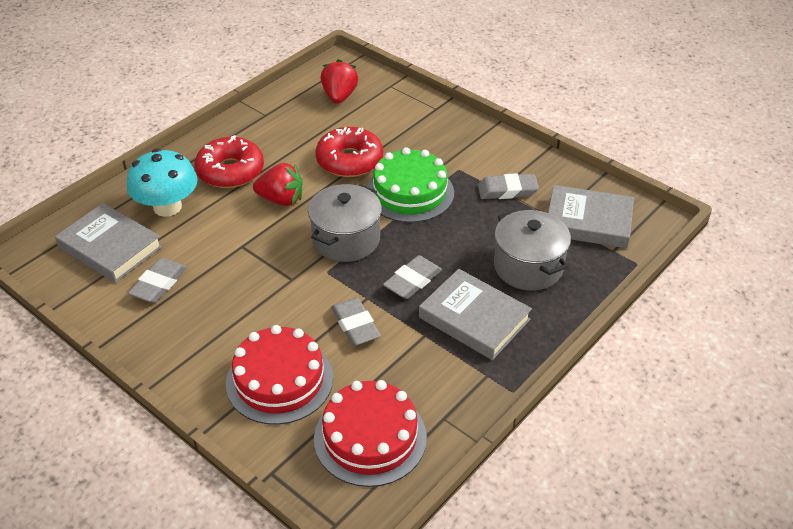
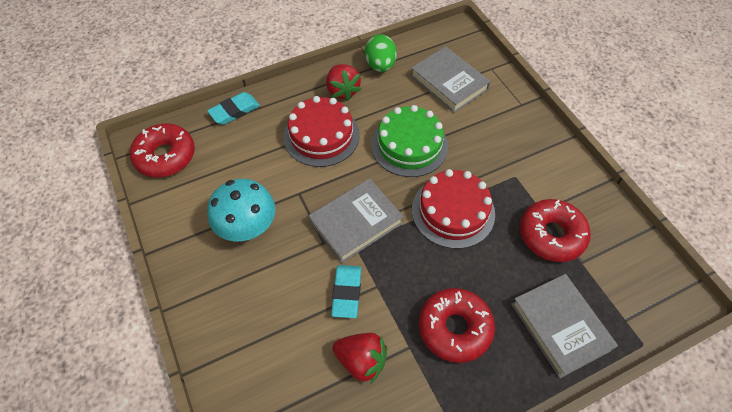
green egg: 0 -> 1
grey eraser: 4 -> 0
grey pot: 2 -> 0
red donut: 2 -> 3
turquoise eraser: 0 -> 2

